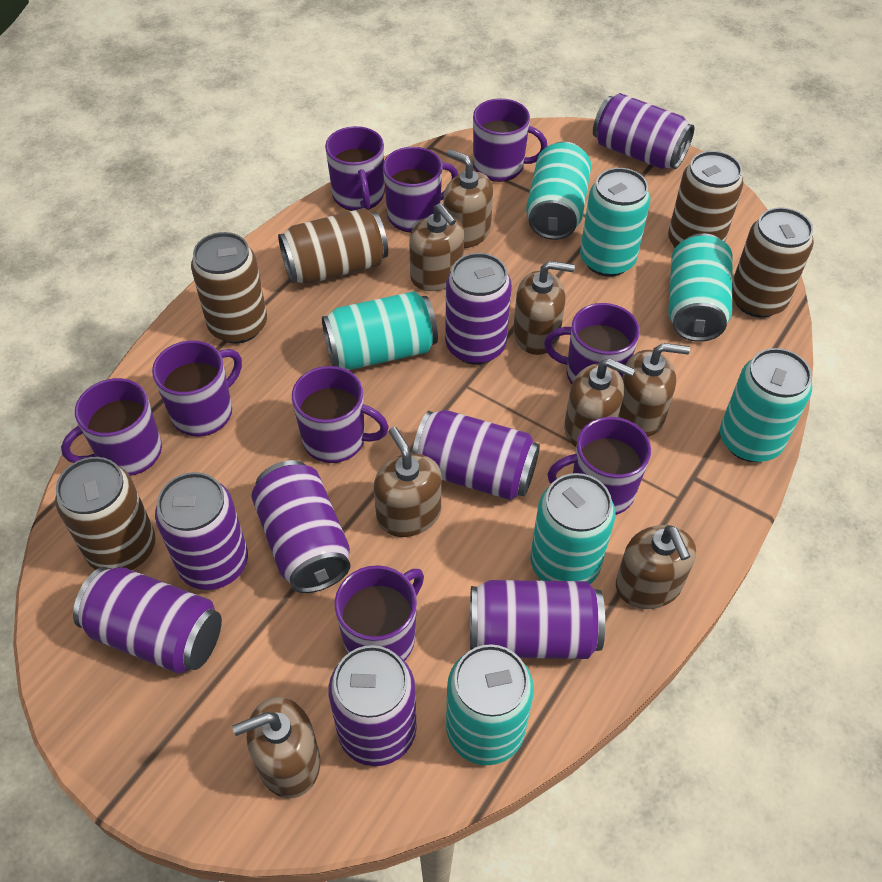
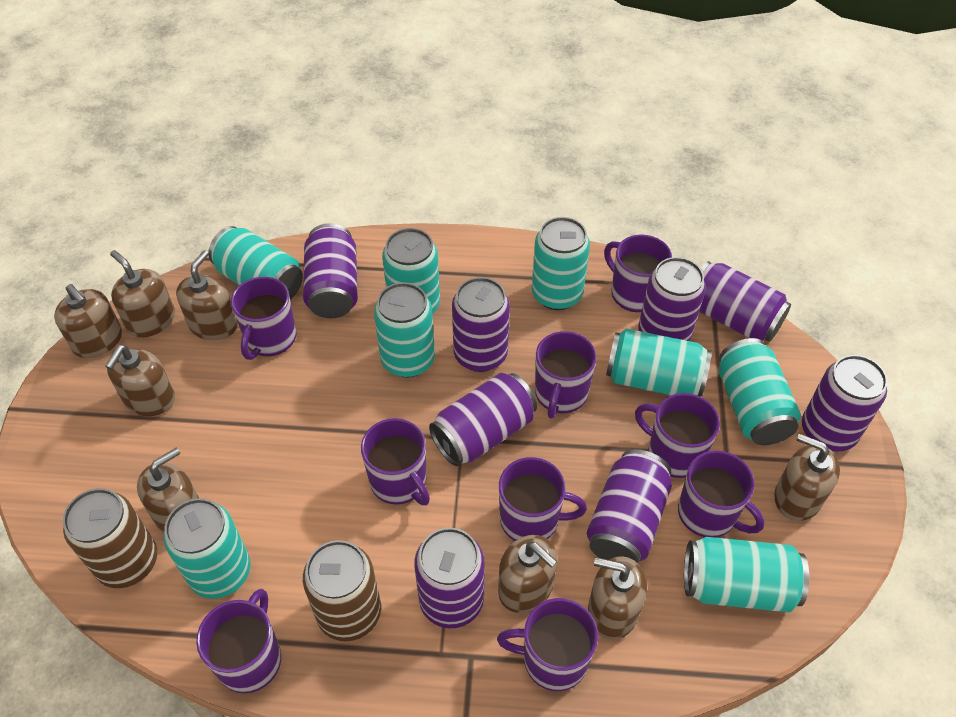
brown can: 5 -> 2
turquoise can: 7 -> 8

